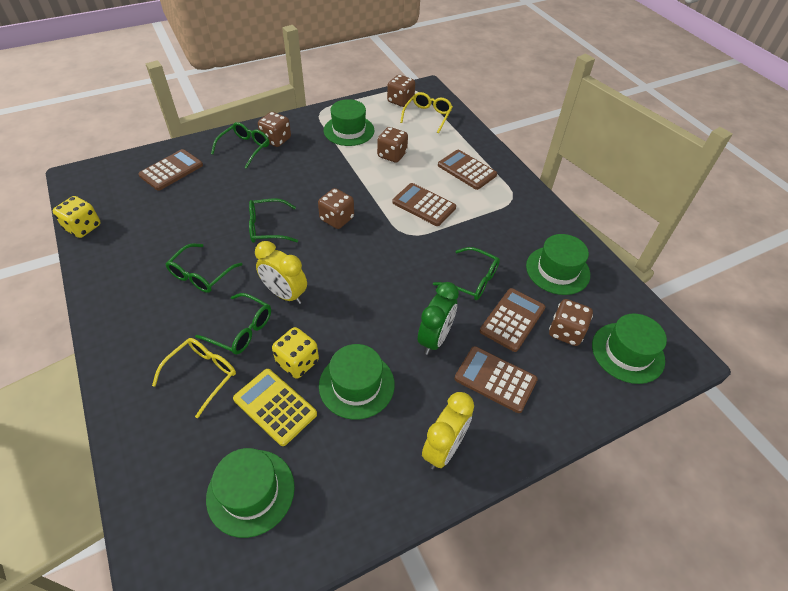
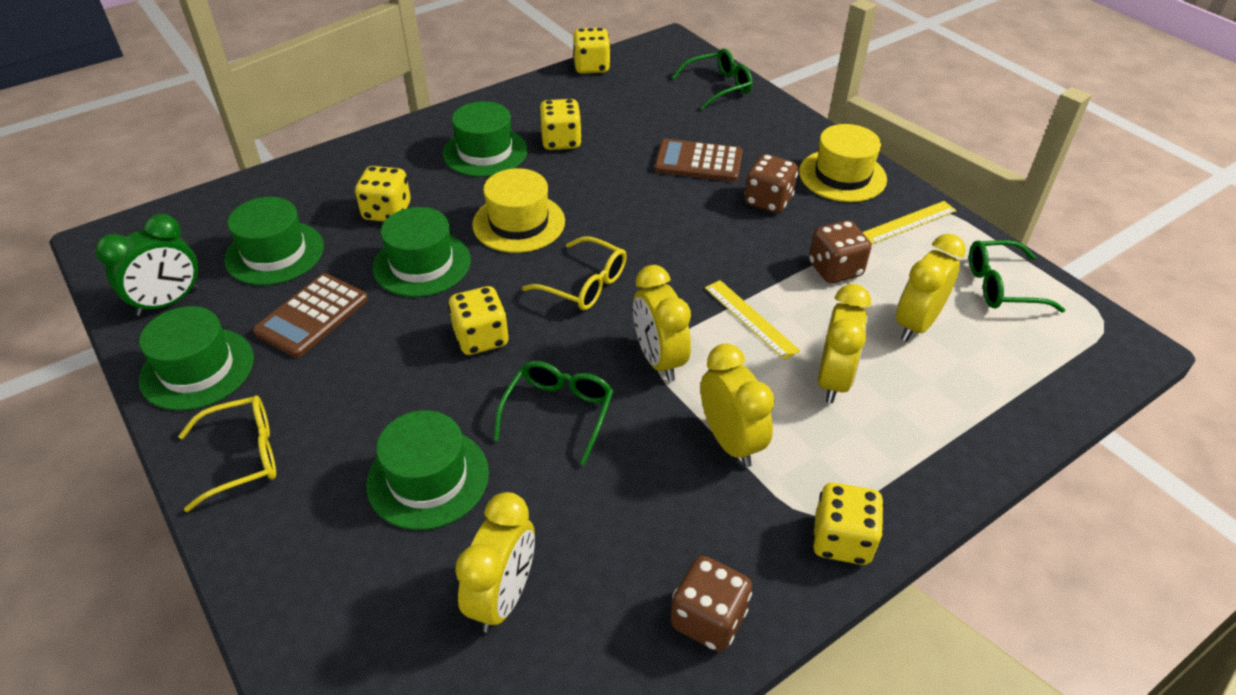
brown calculator: 5 -> 2
brown dice: 5 -> 3
green glasses: 5 -> 3
yellow calculator: 1 -> 0
yellow clock: 2 -> 5
yellow dice: 2 -> 5
yellow hat: 0 -> 2
yellow ruler: 0 -> 2

